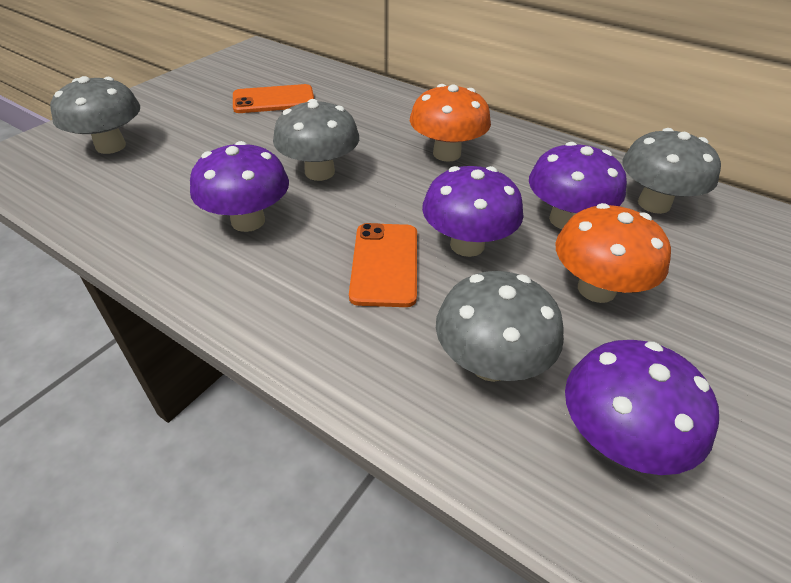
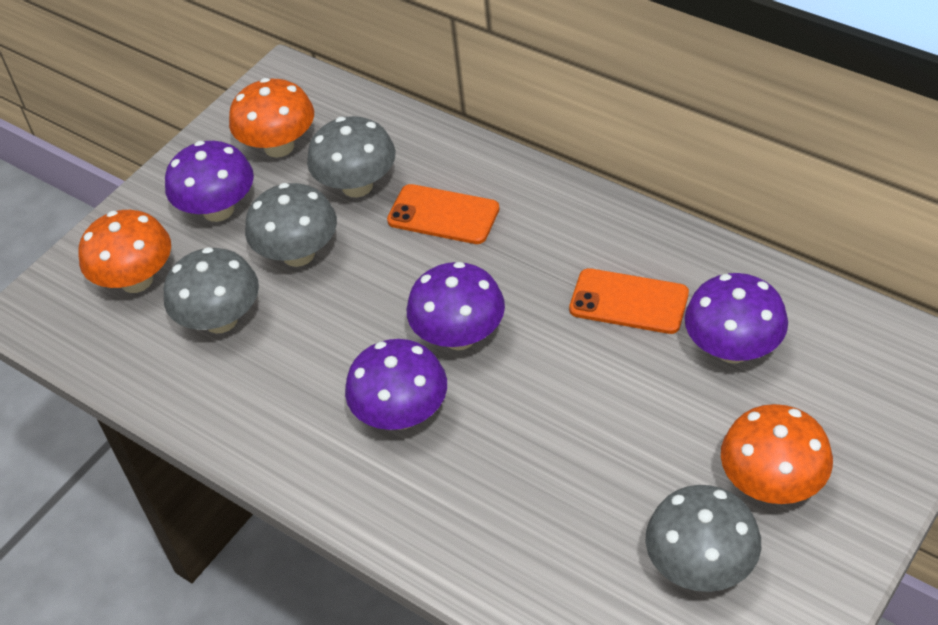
orange mushroom: 2 -> 3

